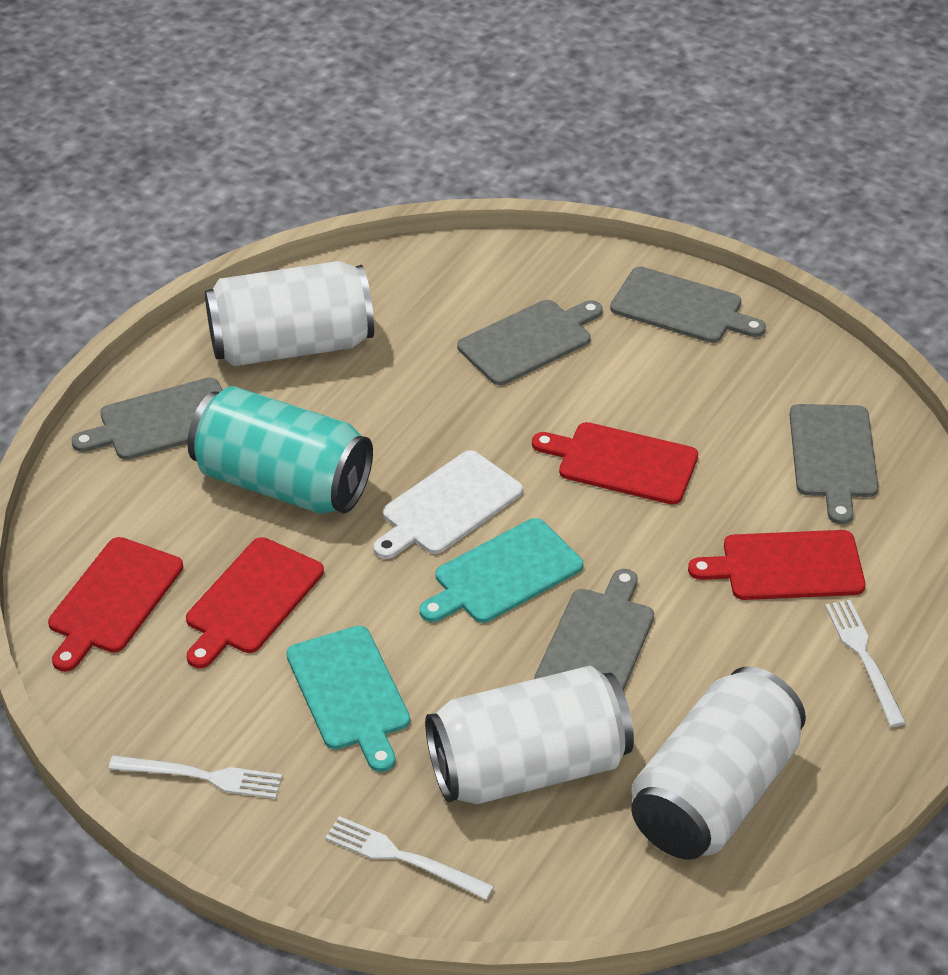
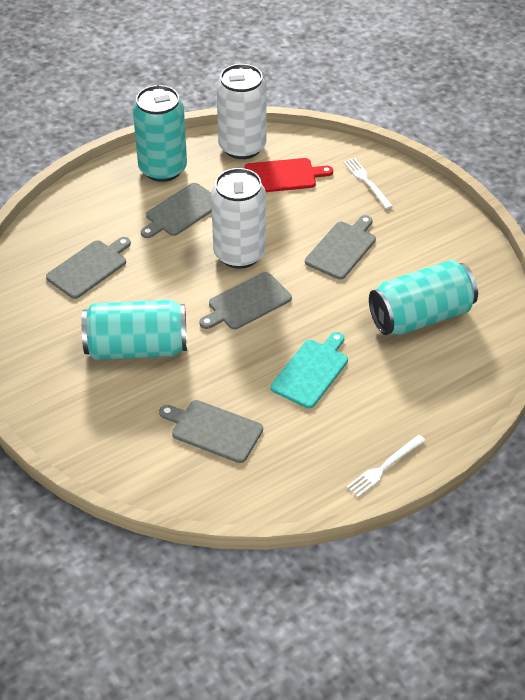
red cutting board: 4 -> 1
turquoise can: 1 -> 3
turquoise cutting board: 2 -> 1
white can: 3 -> 2
white cutting board: 1 -> 0
white fork: 3 -> 2

